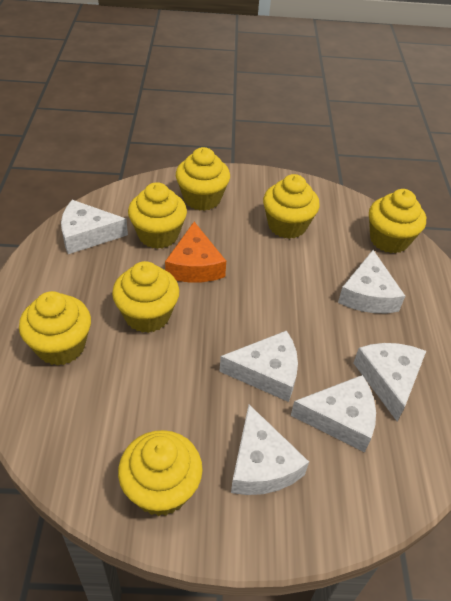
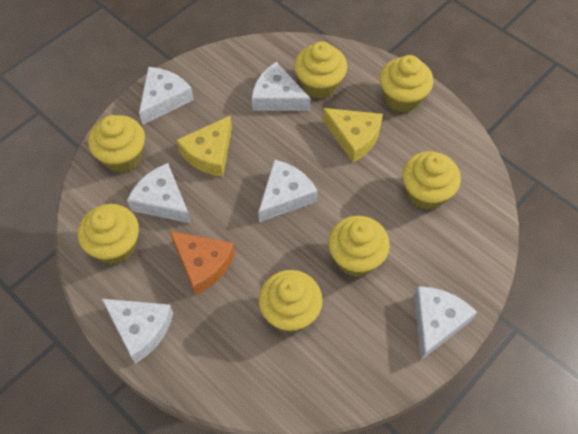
yellow cheese: 0 -> 2

